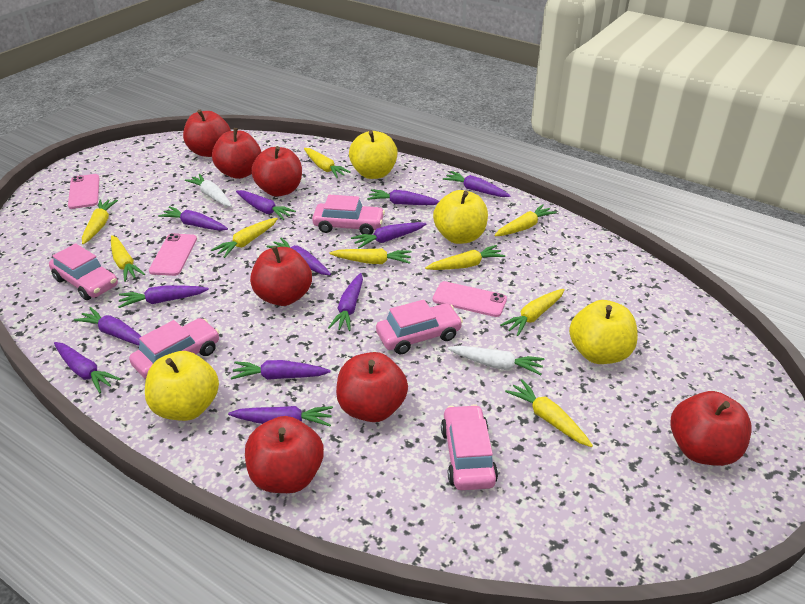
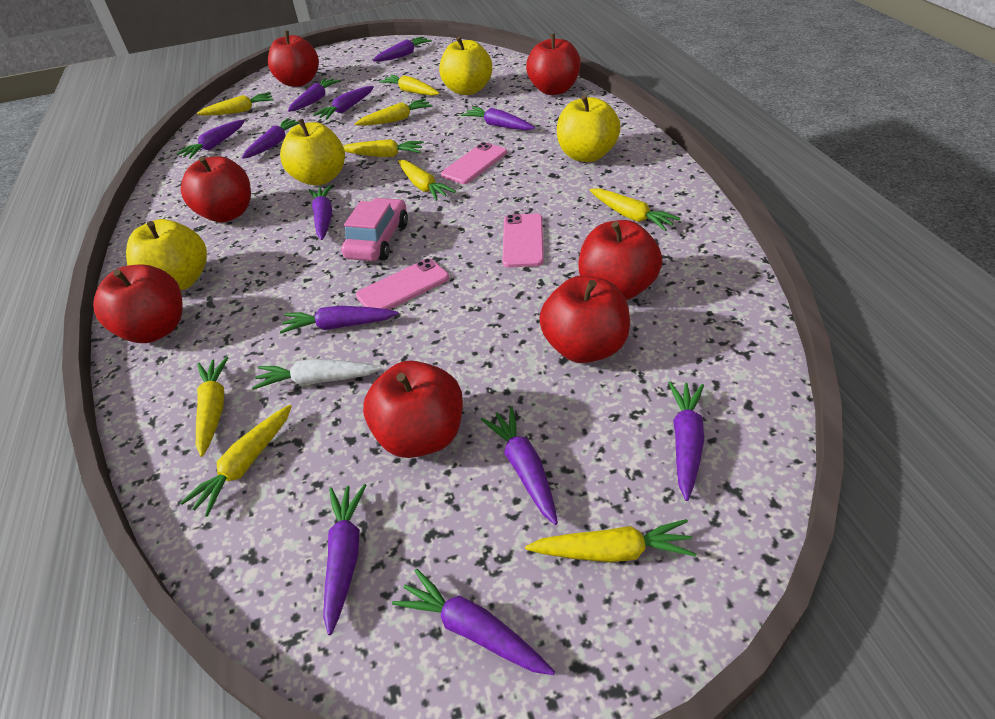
pink car: 5 -> 1
white carrot: 2 -> 1

